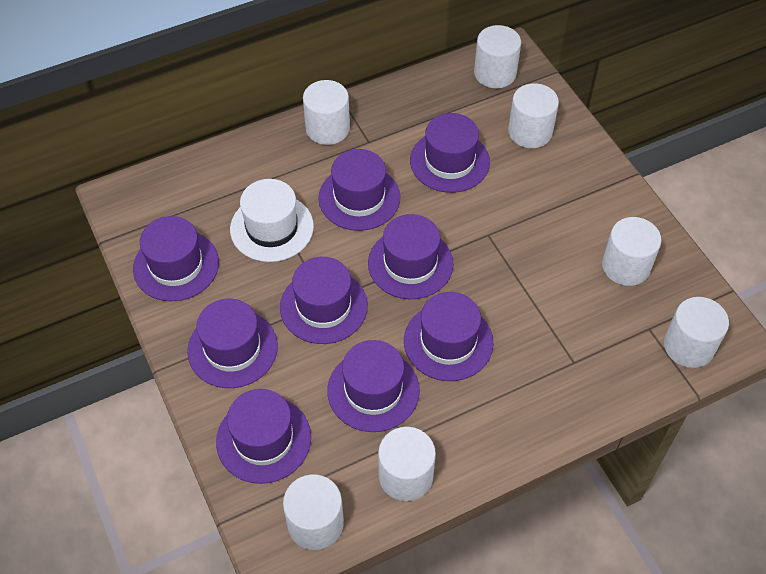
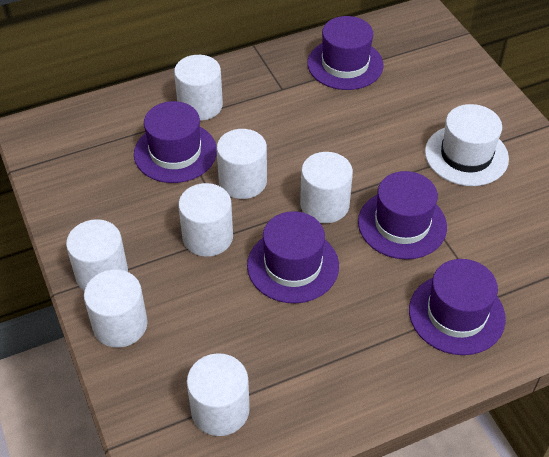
purple hat: 9 -> 5

